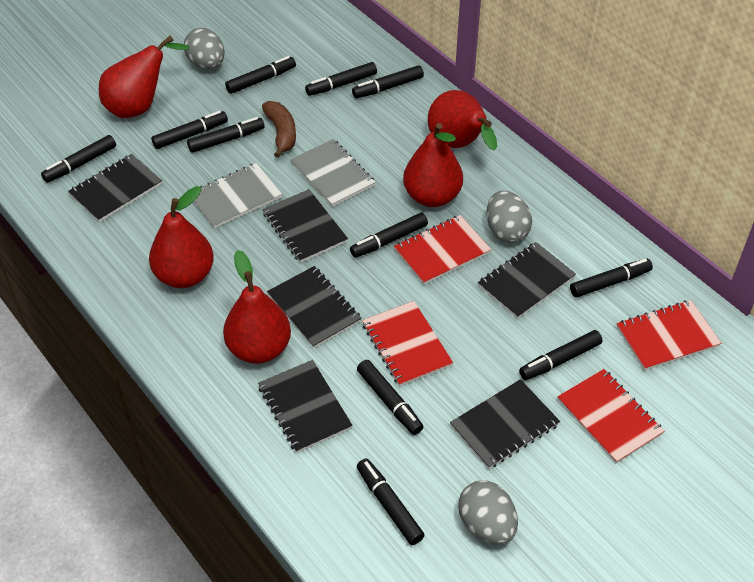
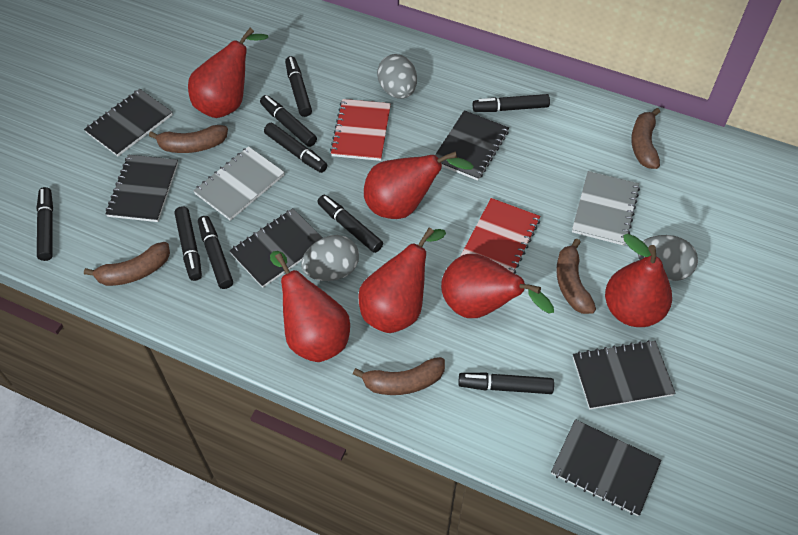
black marker: 11 -> 9
brown banana: 1 -> 5
red notebook: 4 -> 2
red pear: 5 -> 6

